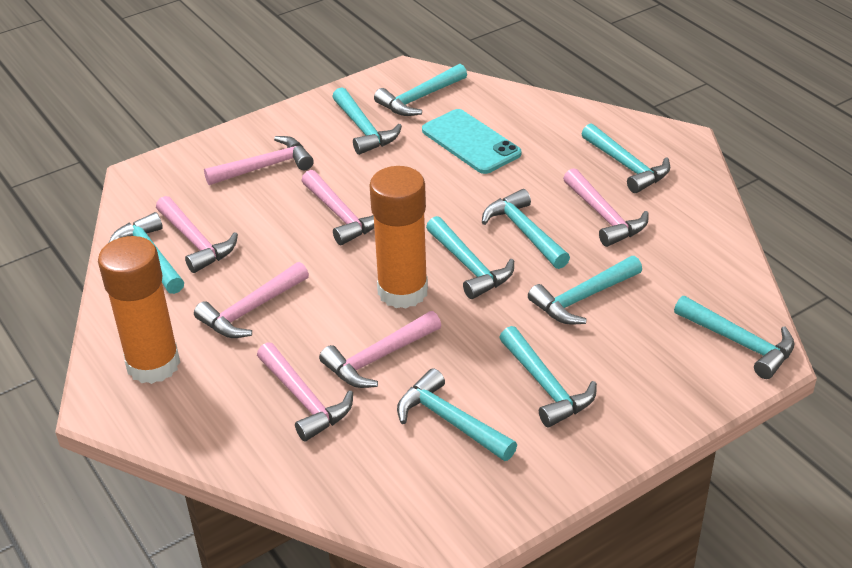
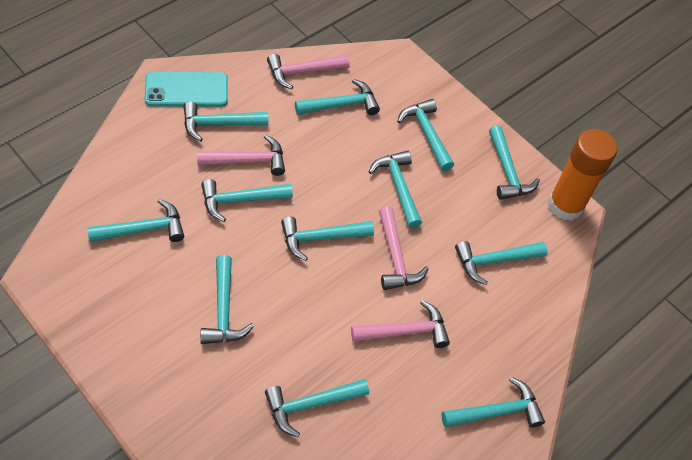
orange glue stick: 2 -> 1
pink hammer: 7 -> 4
turquoise hammer: 10 -> 12

